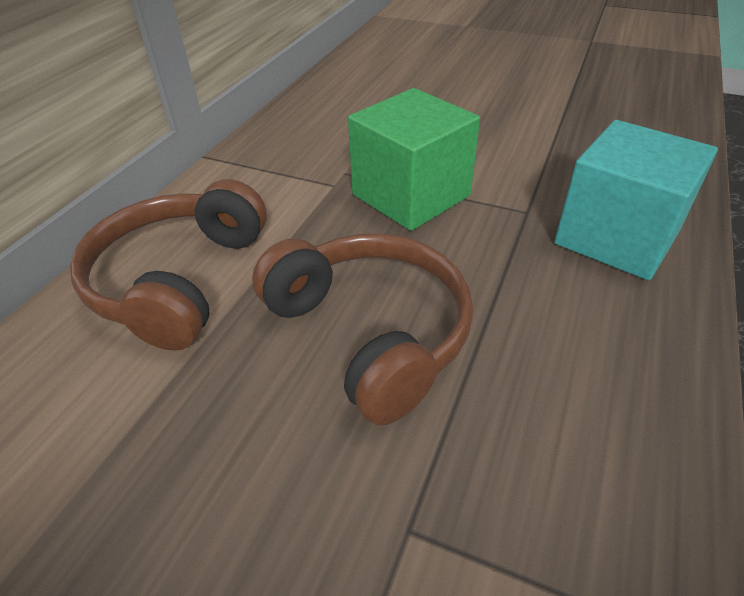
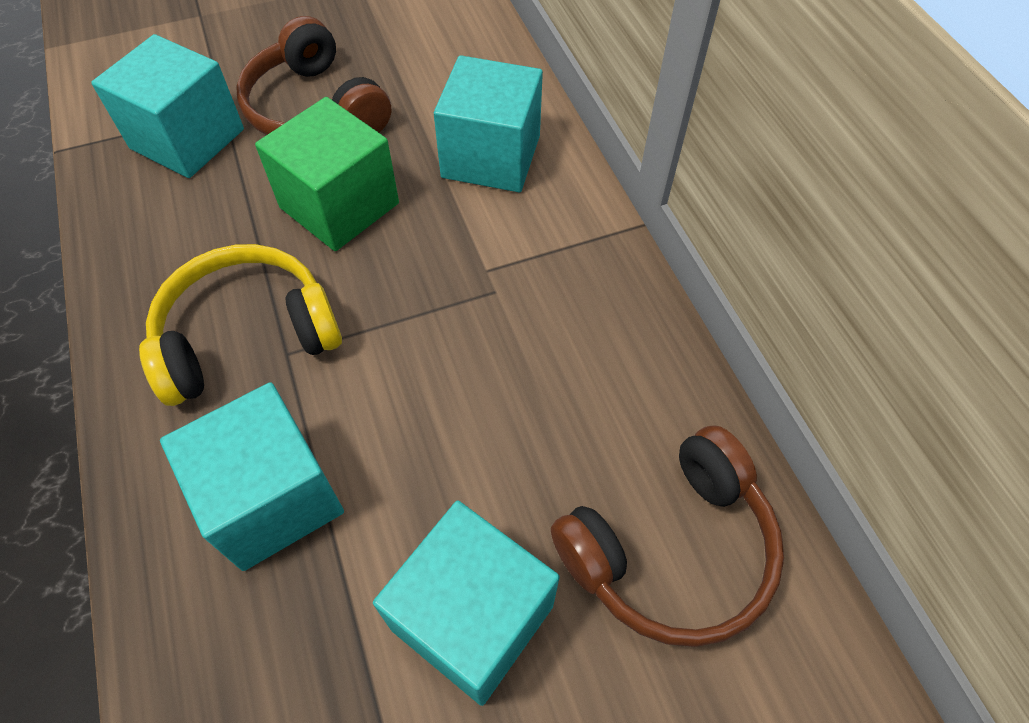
turquoise cube: 1 -> 4
yellow headphones: 0 -> 1

